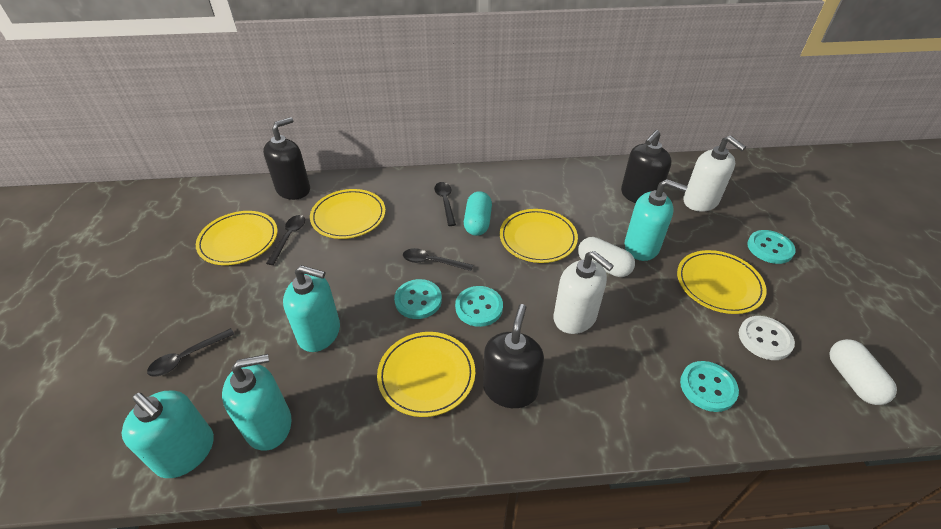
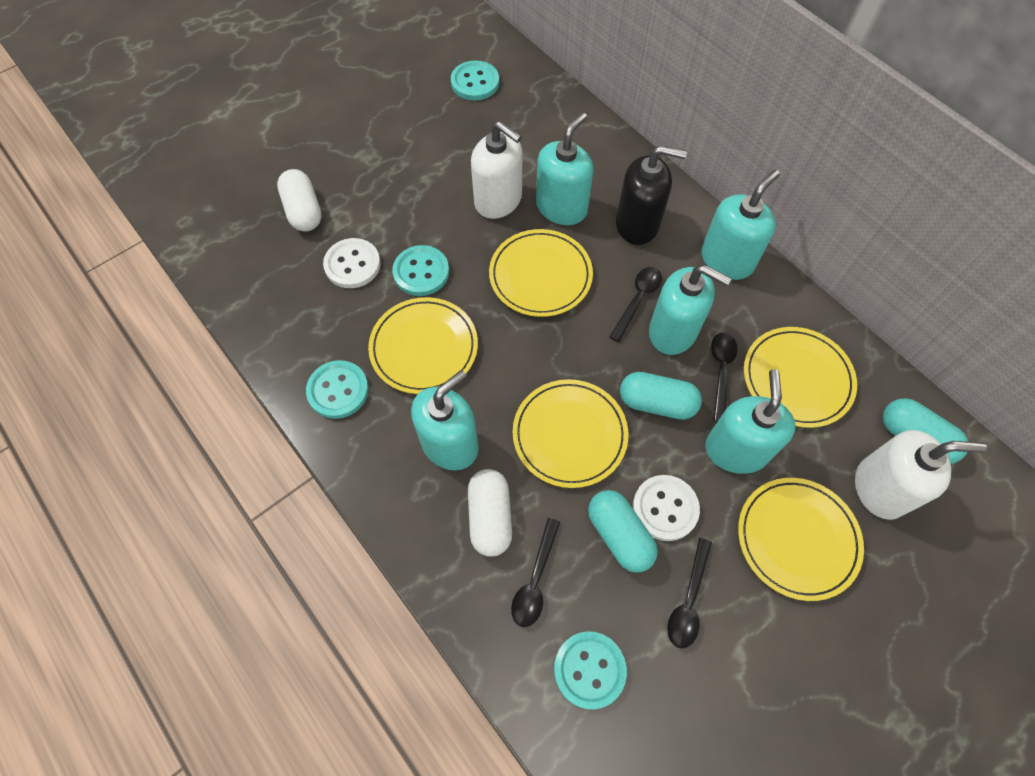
black soap dispenser: 3 -> 1
turquoise capsule: 1 -> 3
turquoise soap dispenser: 4 -> 5
white button: 1 -> 2

